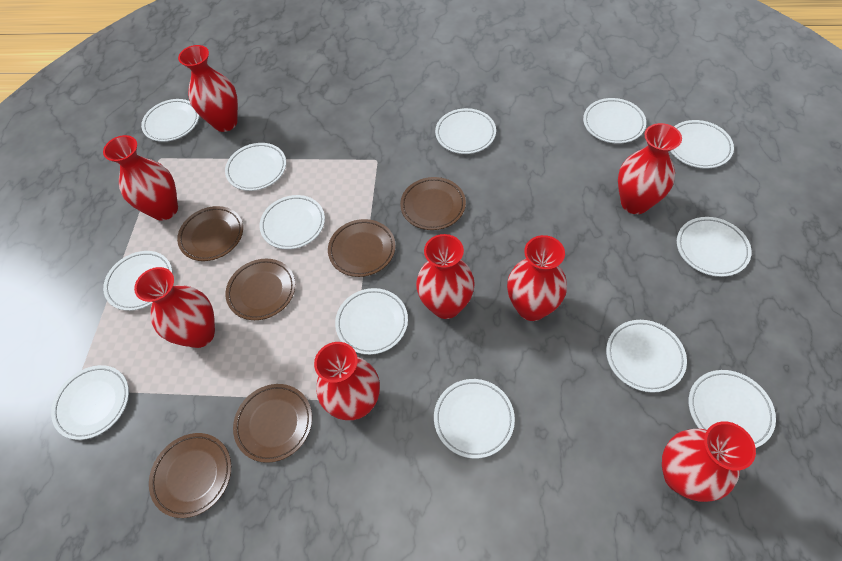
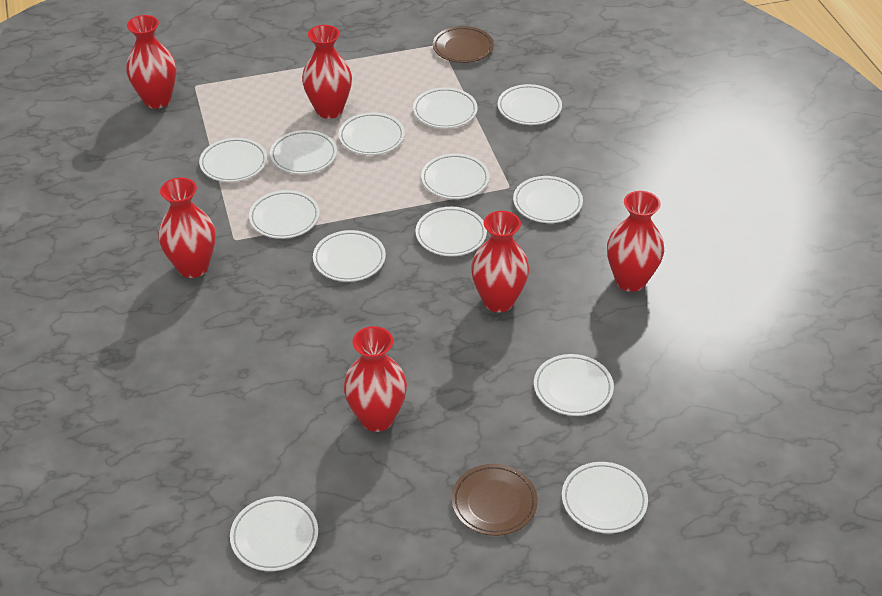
brown plate: 6 -> 2
red vase: 8 -> 6

